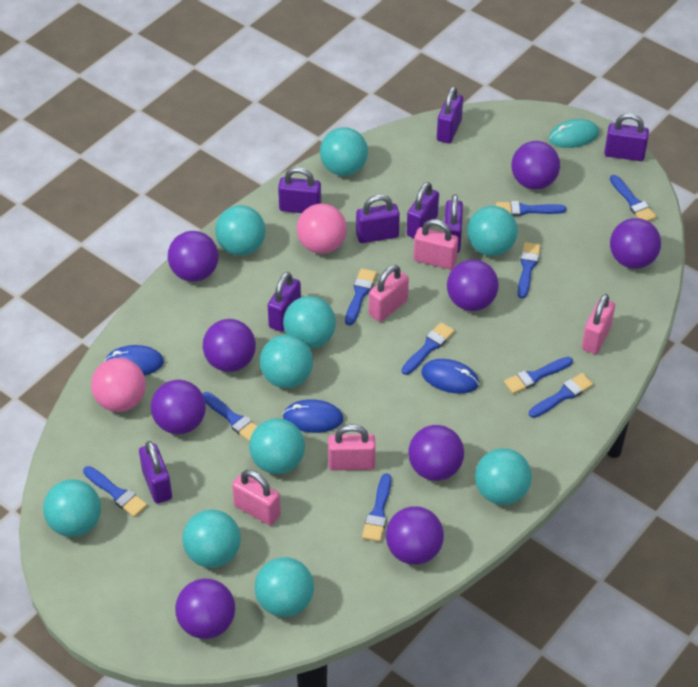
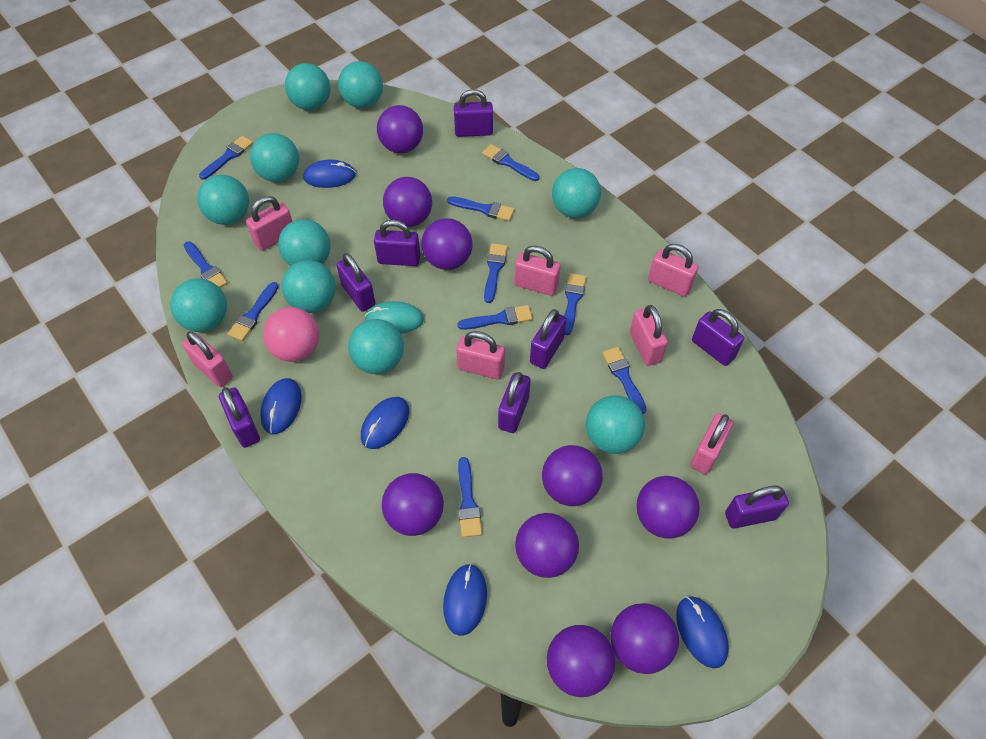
blue mouse: 3 -> 5
pink ball: 2 -> 1
pink padlock: 5 -> 7

